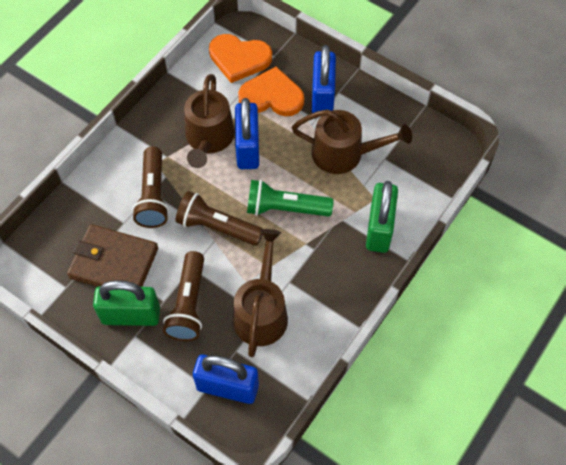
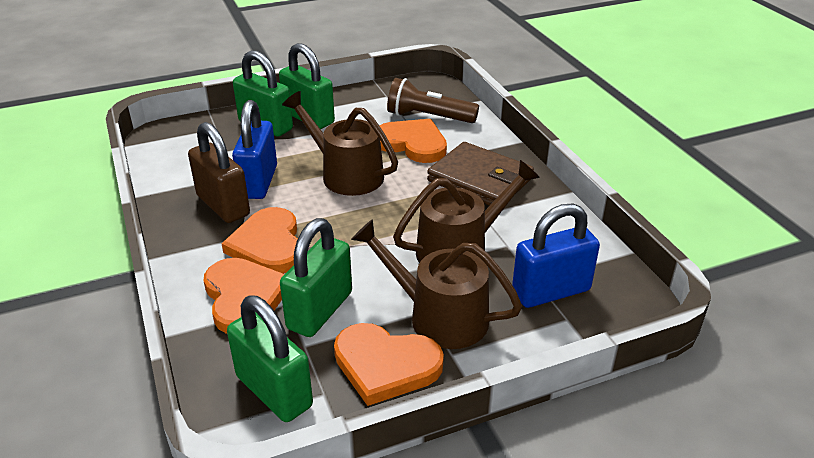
blue padlock: 3 -> 2
brown flashlight: 3 -> 1
brown padlock: 0 -> 1
green flashlight: 1 -> 0
green padlock: 2 -> 4
orange heart: 2 -> 4

